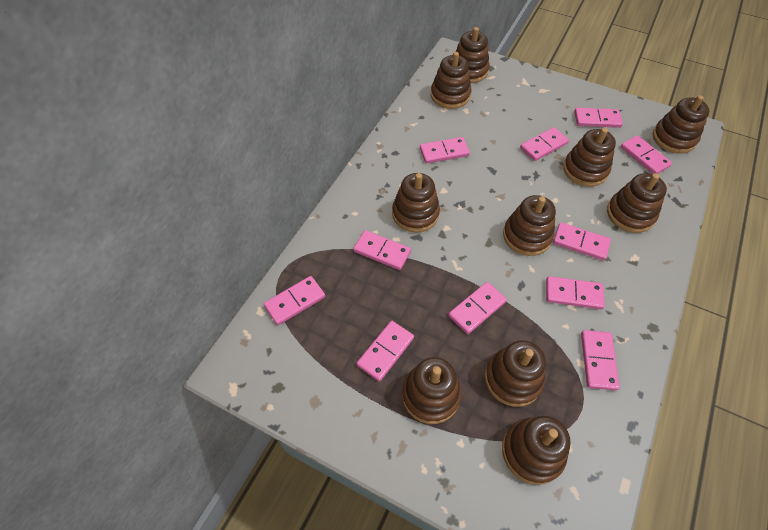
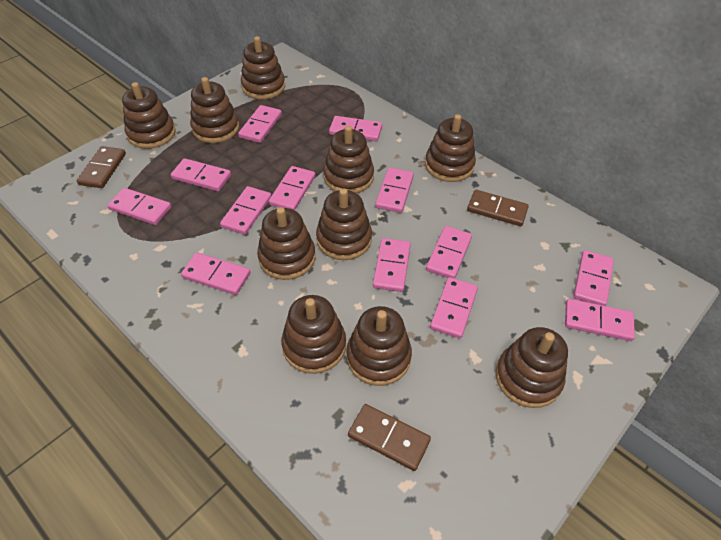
brown domino: 0 -> 3
pink domino: 11 -> 13

